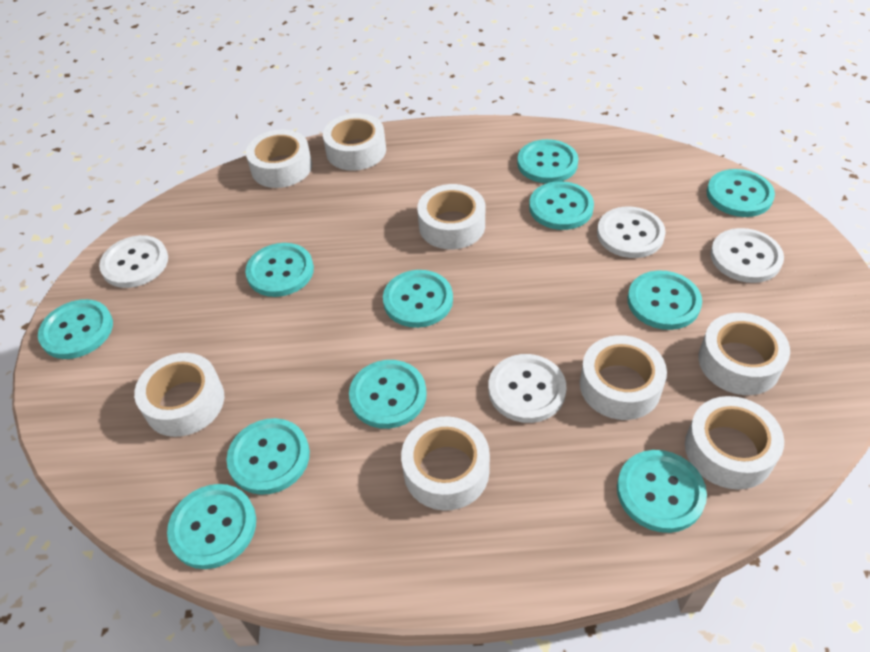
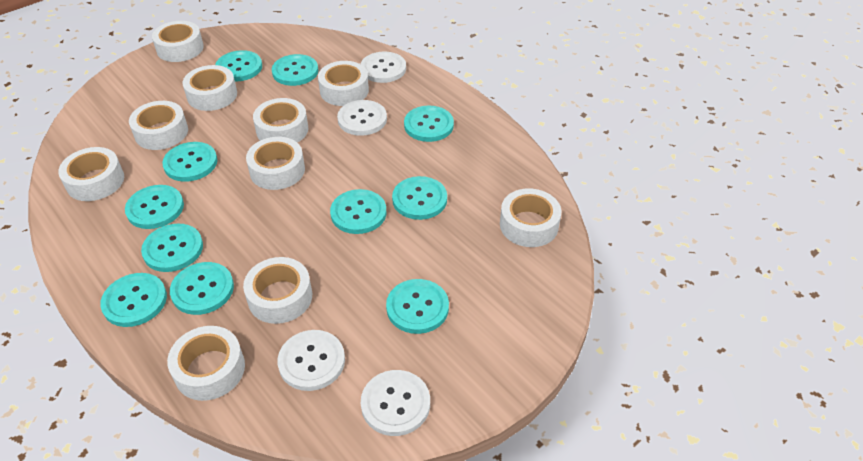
white tape: 8 -> 10

